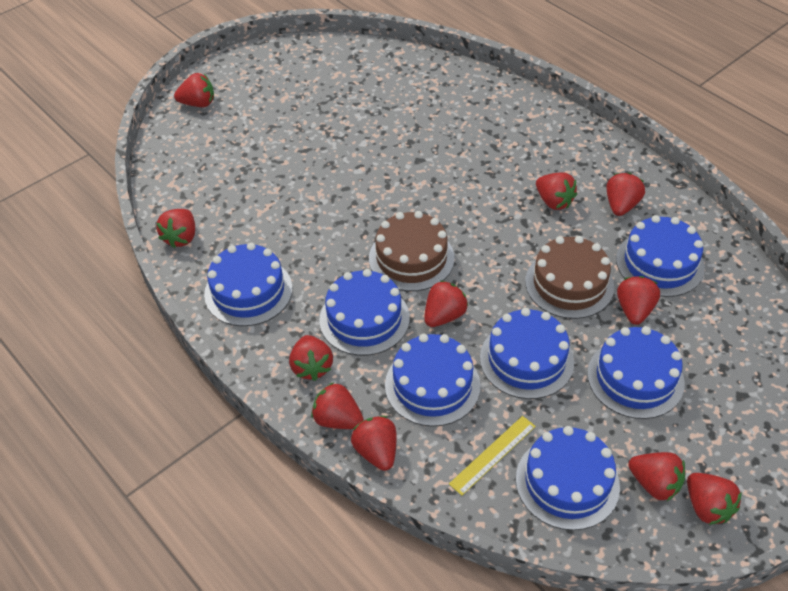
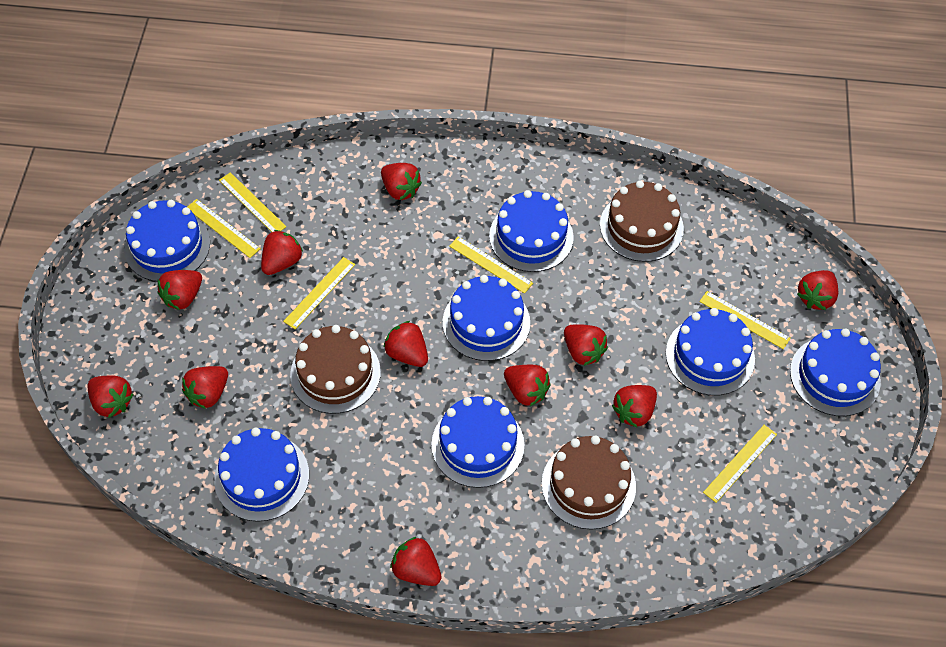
brown cake: 2 -> 3
yellow ruler: 1 -> 6

